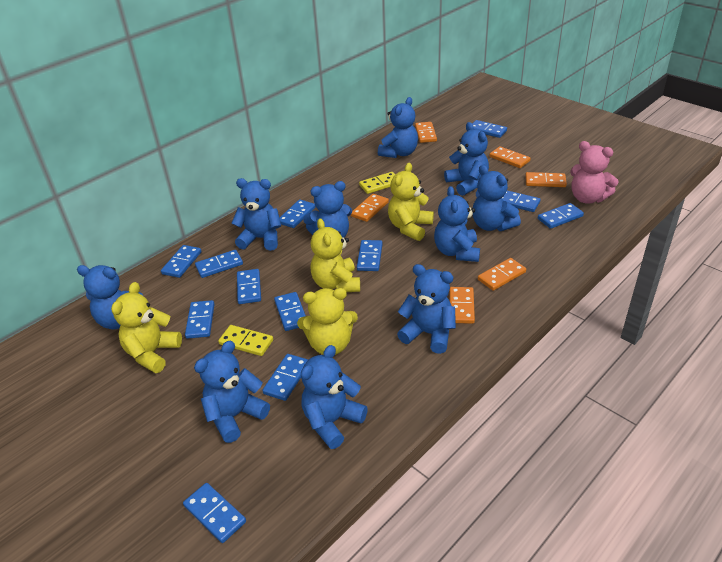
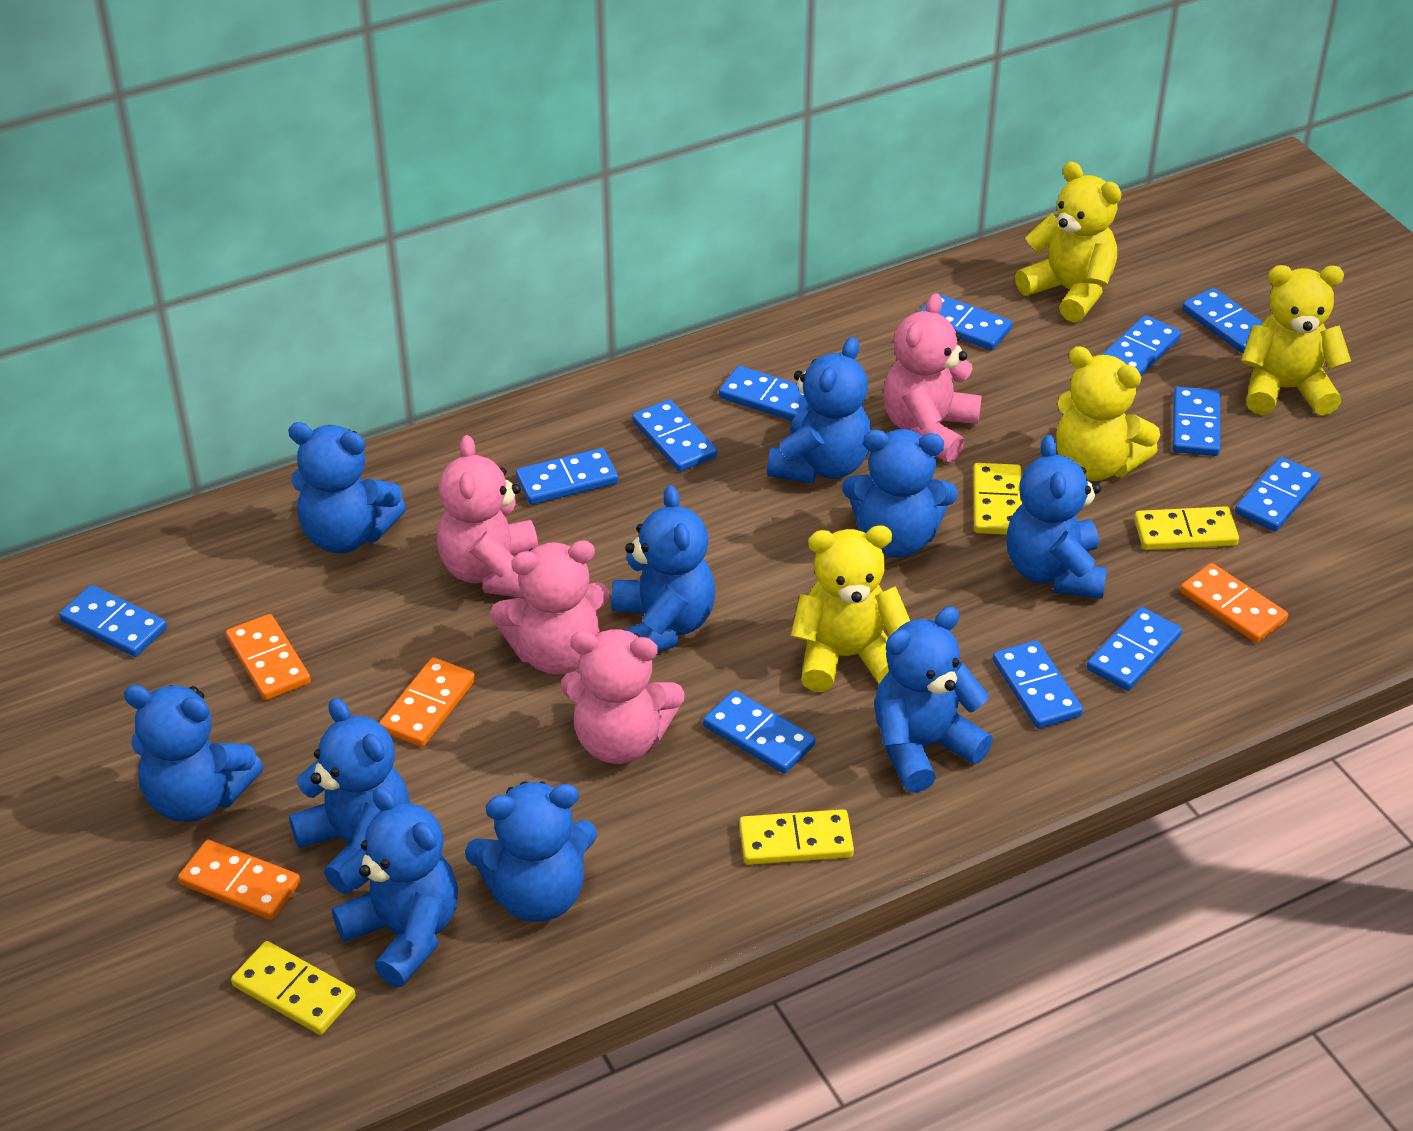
orange domino: 6 -> 4
pink teddy bear: 1 -> 4
yellow domino: 2 -> 4

